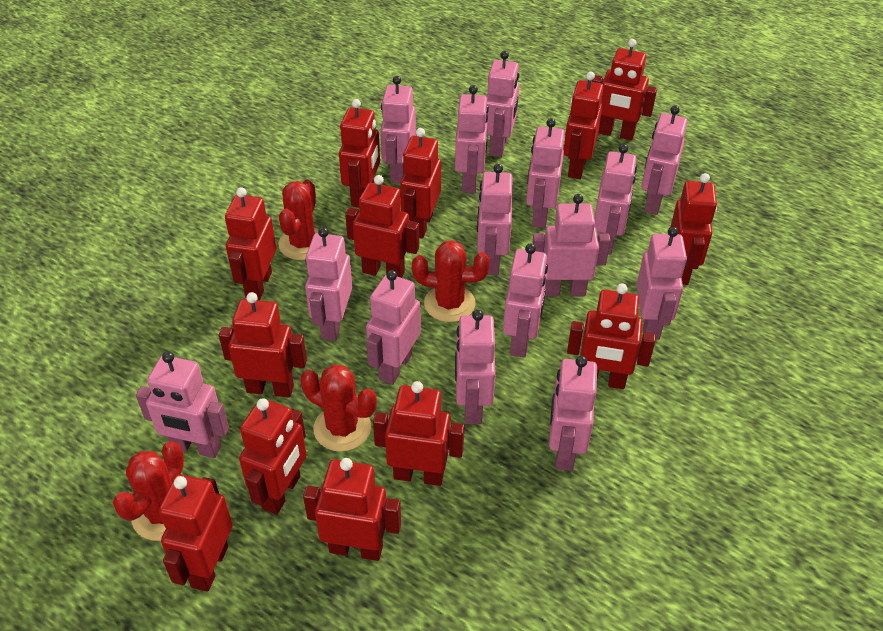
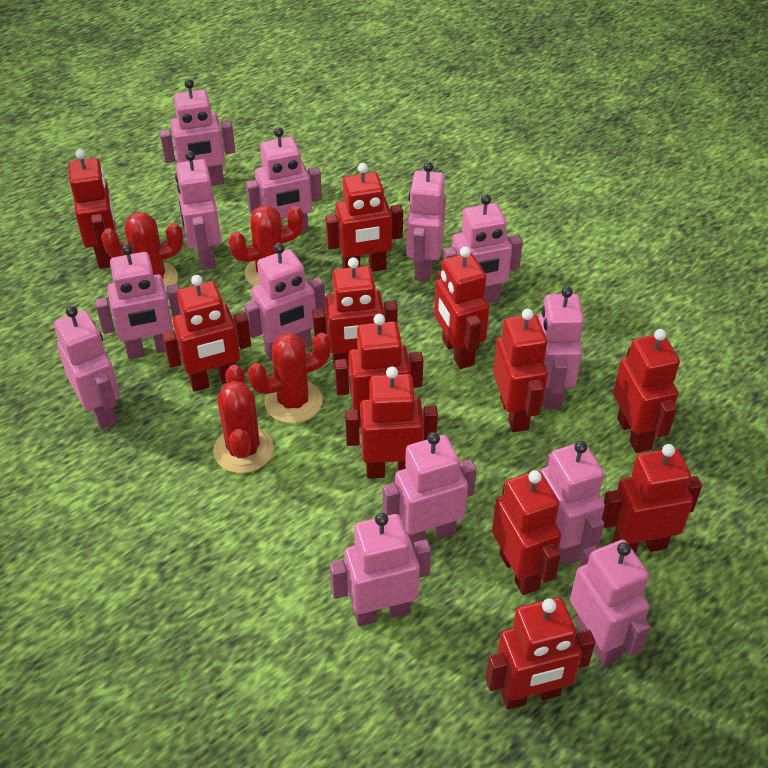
pink robot: 15 -> 13
red robot: 13 -> 12

